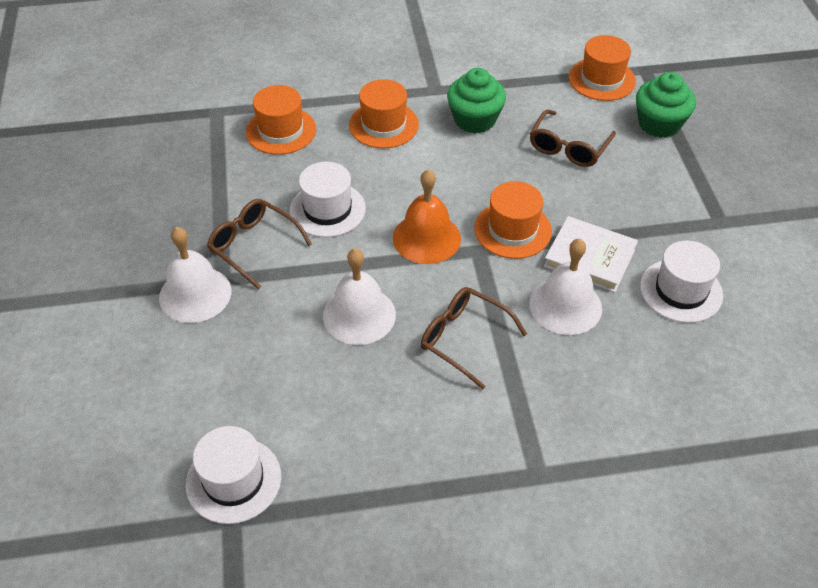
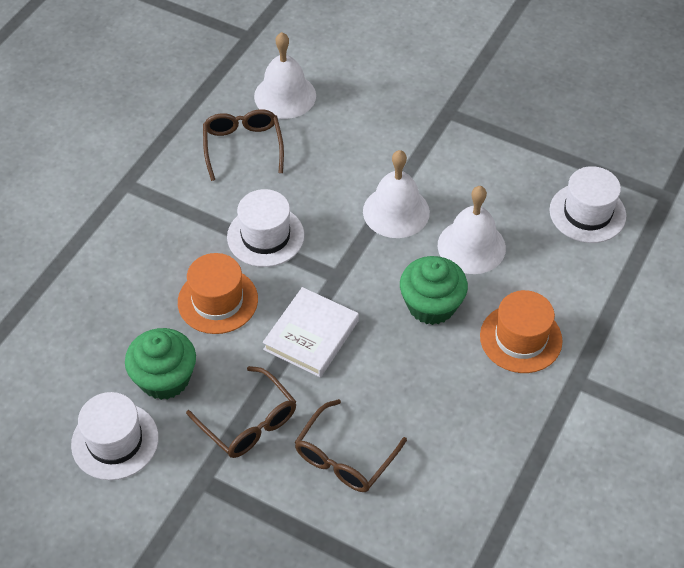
orange bell: 1 -> 0
orange hat: 4 -> 2

